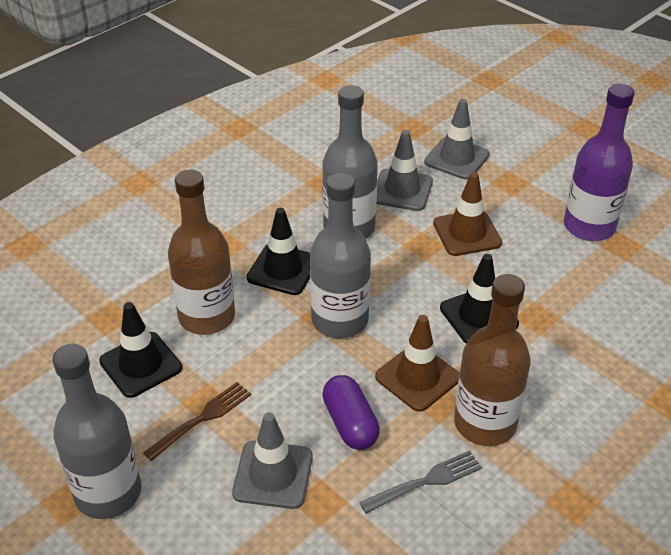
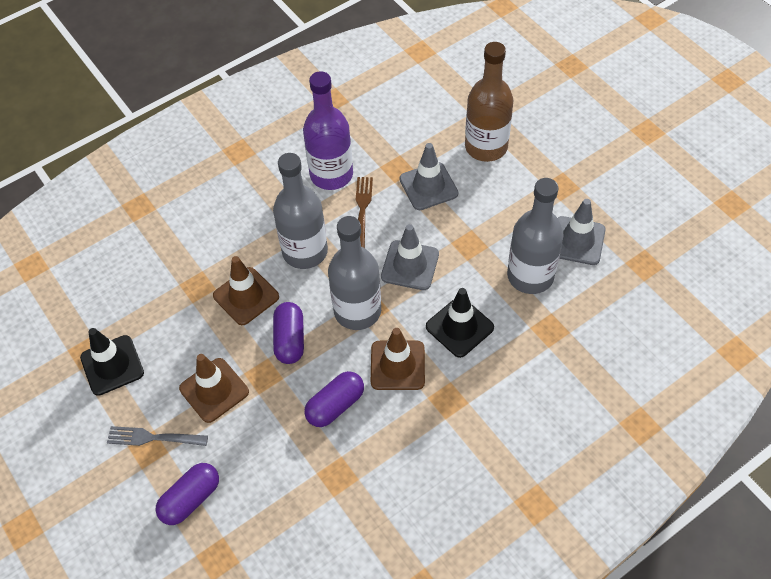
black traffic cone: 3 -> 2
brown bottle: 2 -> 1
brown traffic cone: 2 -> 3
purple capsule: 1 -> 3

